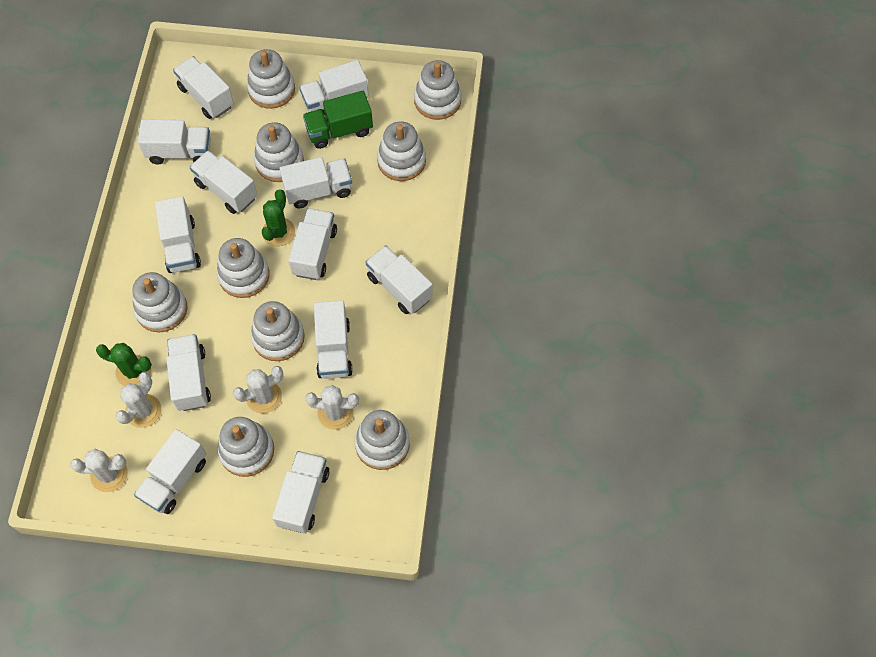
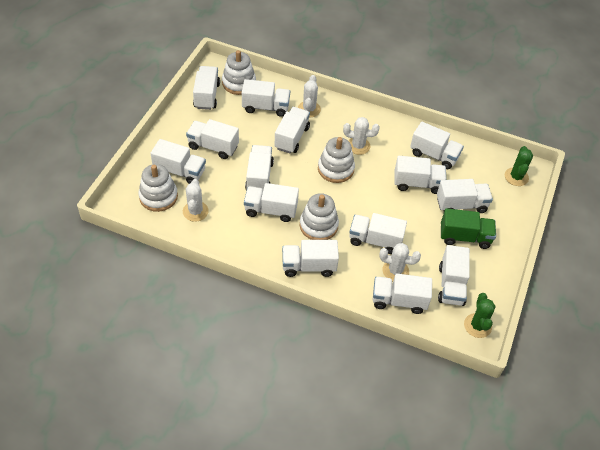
white stacking toy: 9 -> 4
white truck: 12 -> 14

